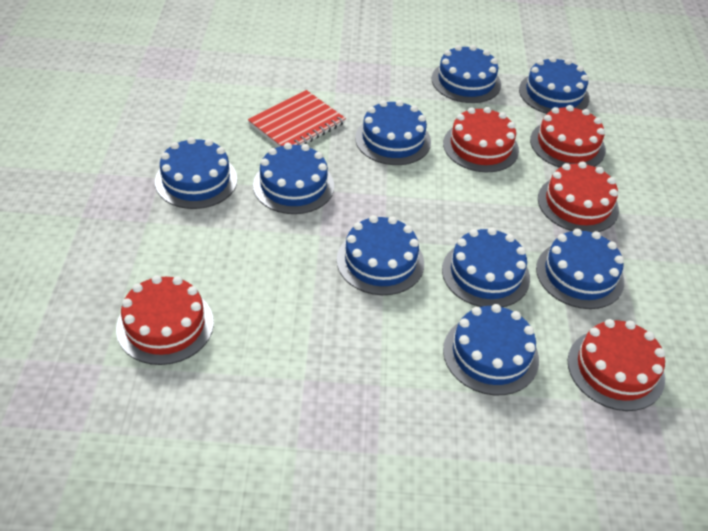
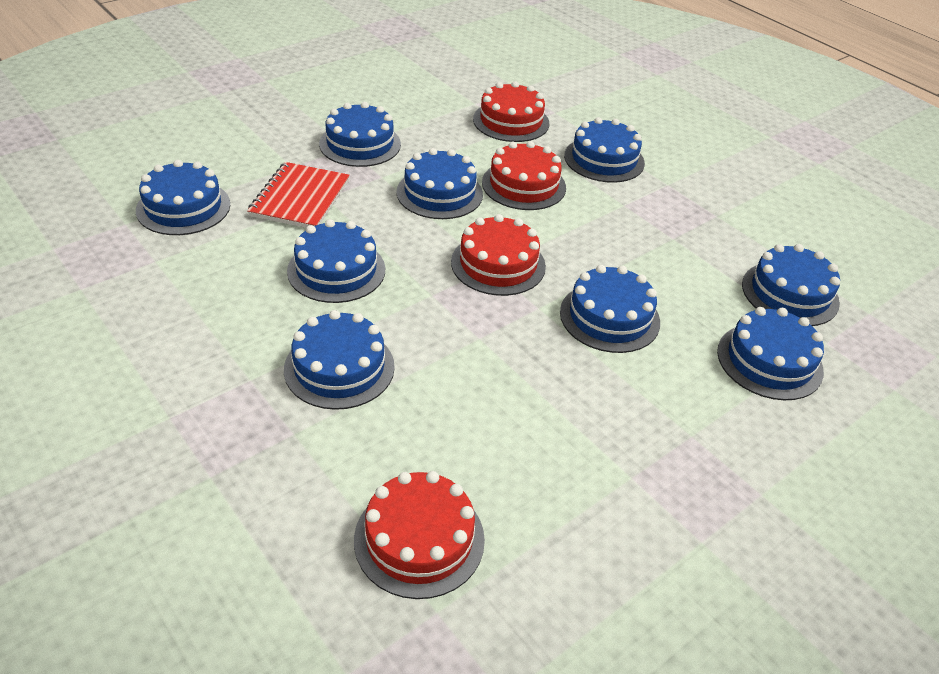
red cake: 5 -> 4

